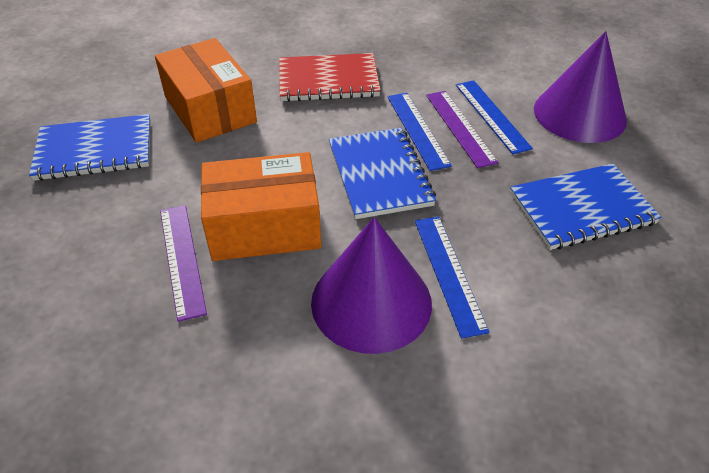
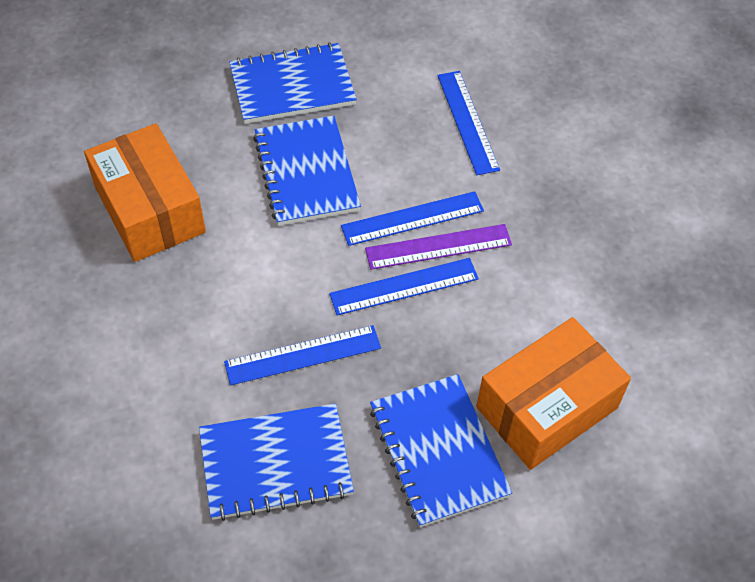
blue notebook: 3 -> 4
blue ruler: 3 -> 4
purple cone: 2 -> 0
purple ruler: 2 -> 1
red notebook: 1 -> 0

